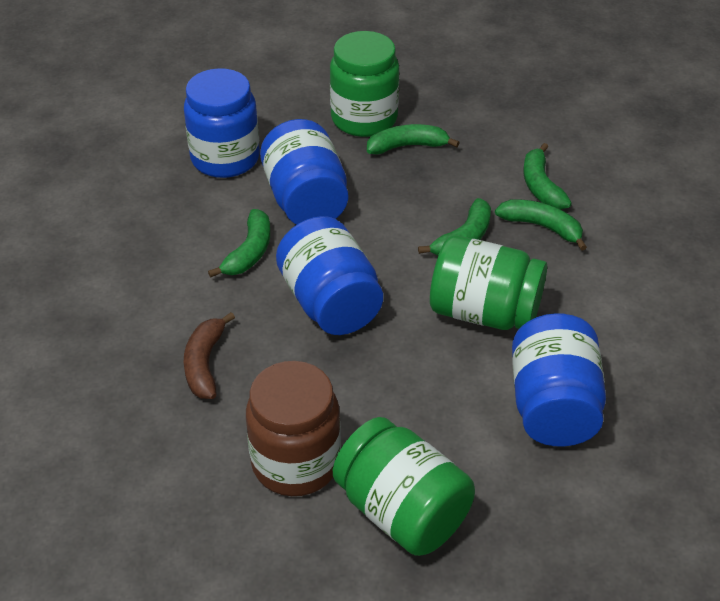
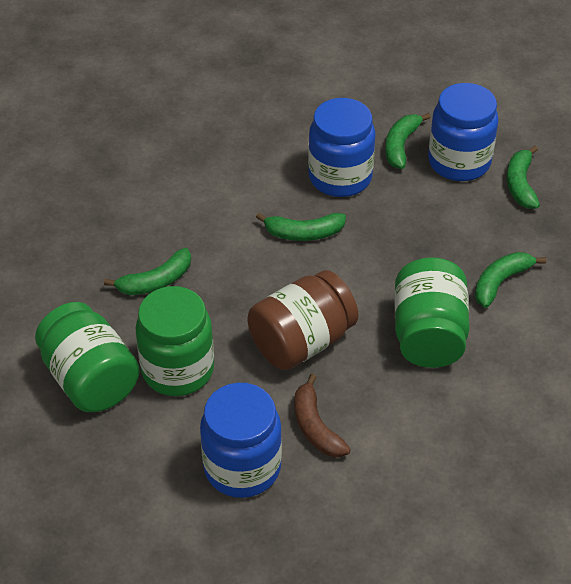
blue jar: 4 -> 3

